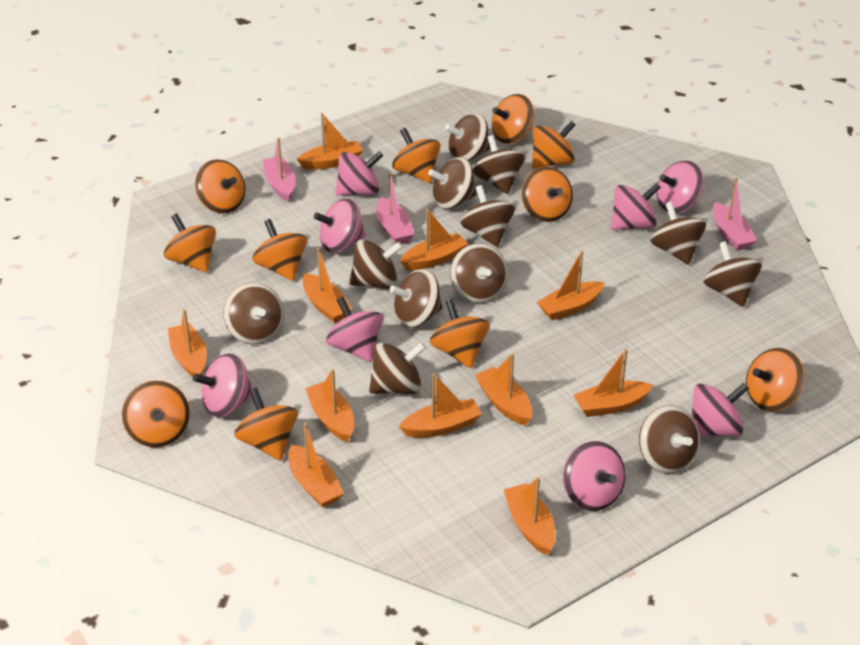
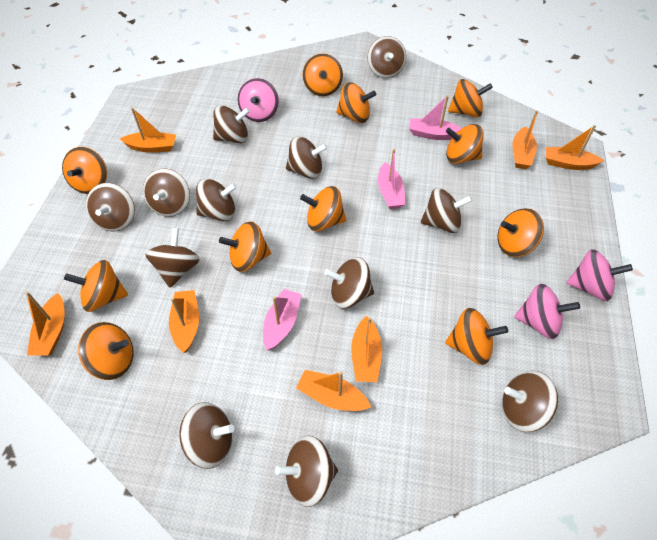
orange boat: 11 -> 7
pink spinning top: 8 -> 3

